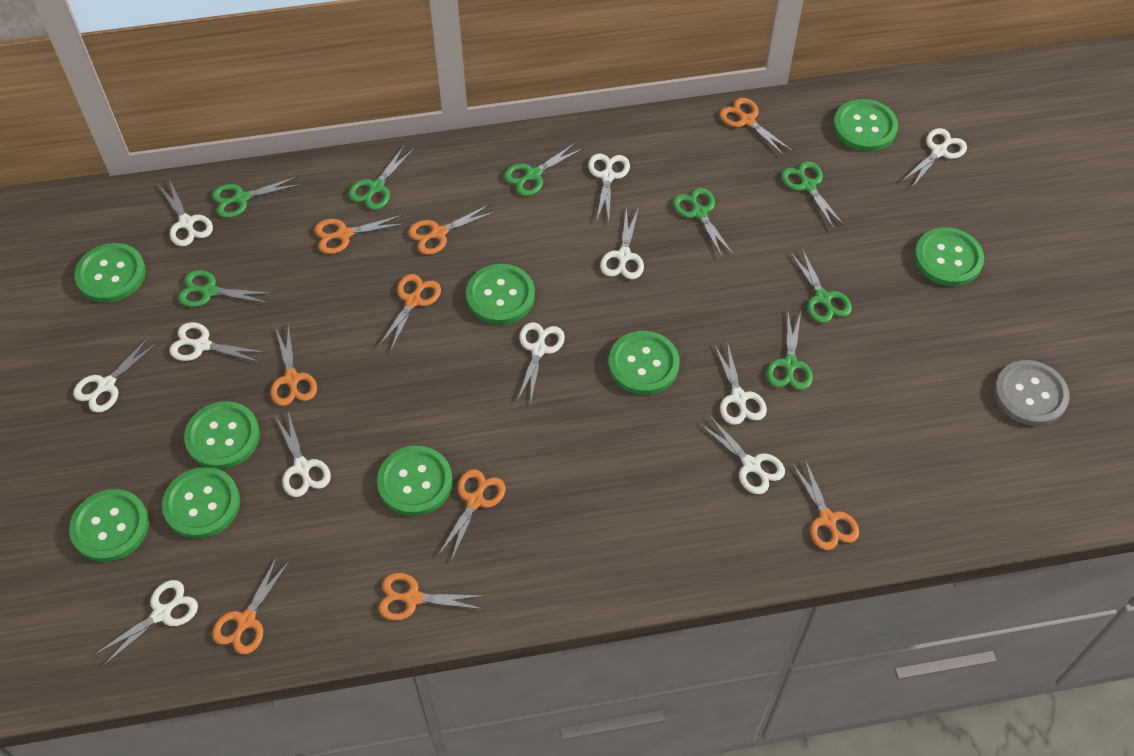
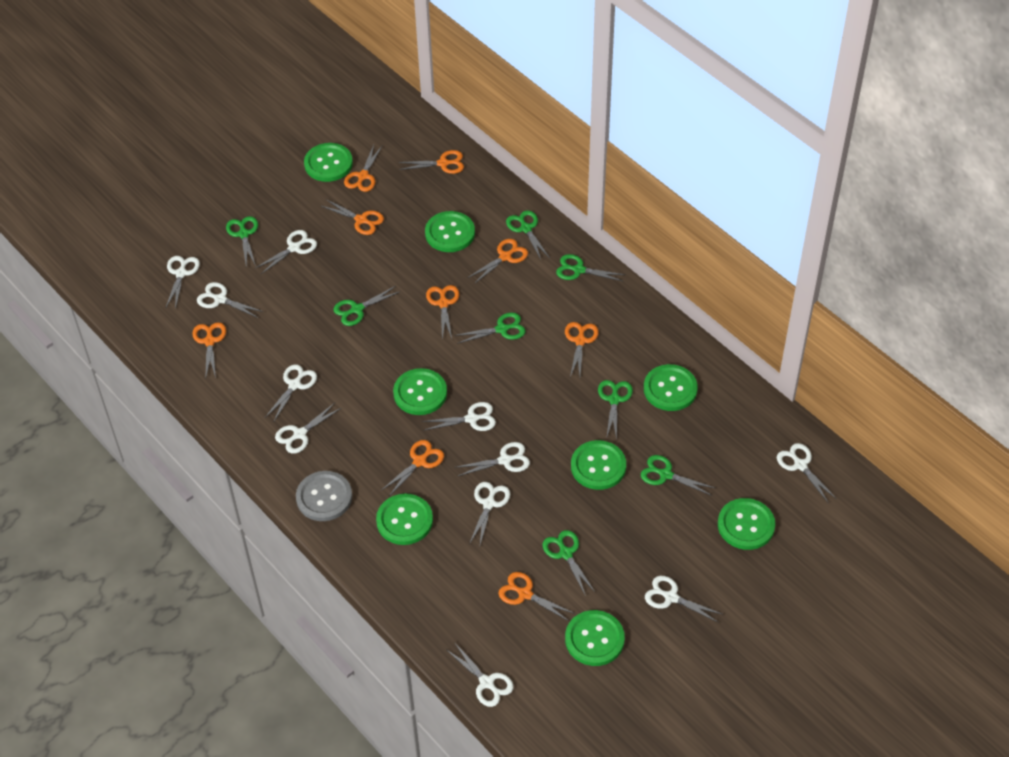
green button: 9 -> 8

